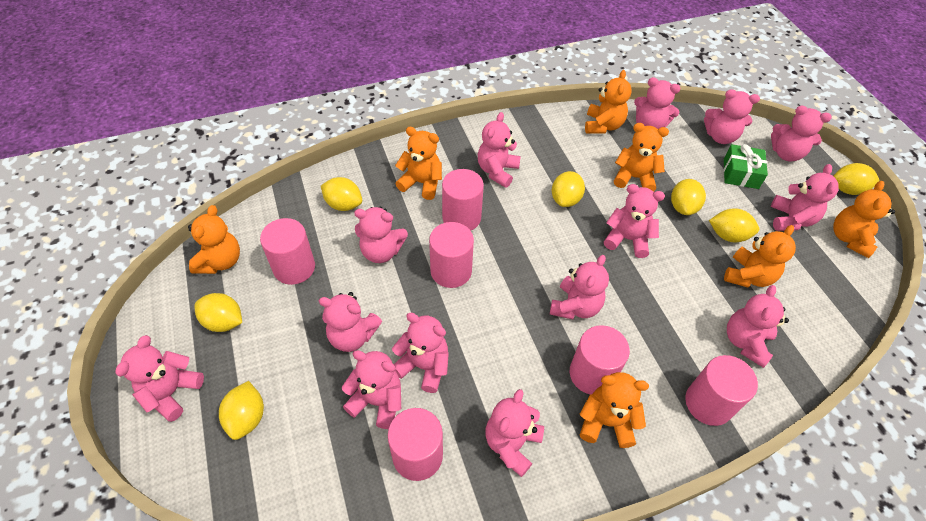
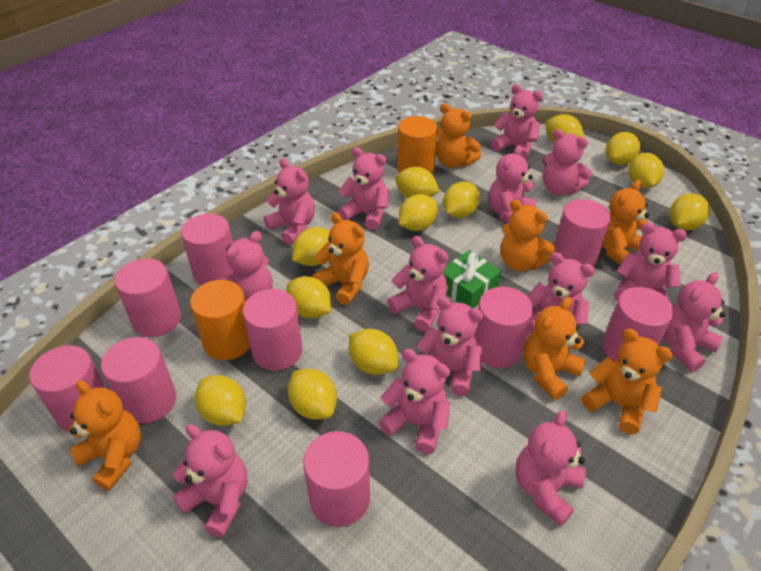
orange cylinder: 0 -> 2
pink cylinder: 6 -> 9
yellow lemon: 7 -> 12

